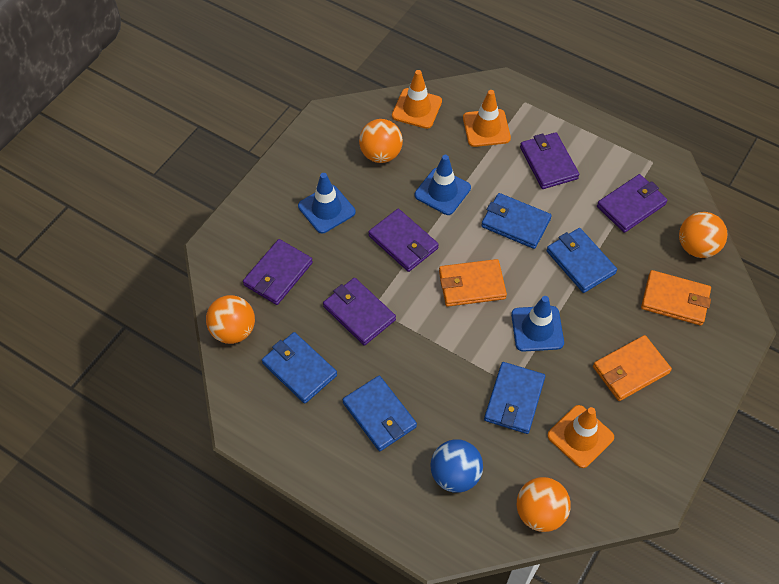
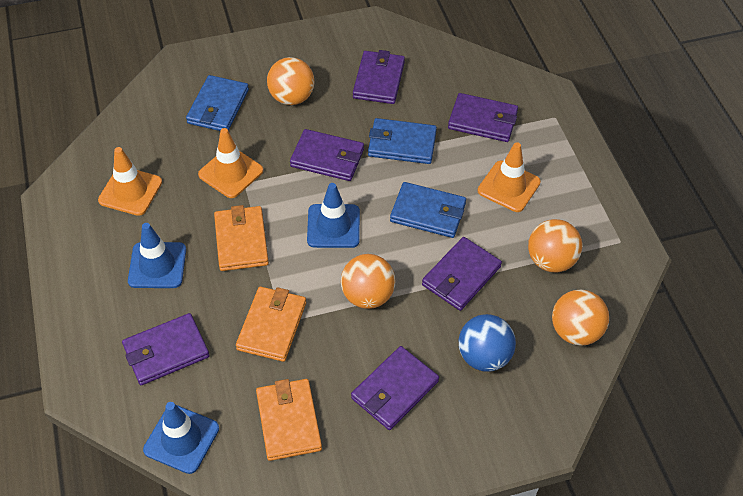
blue wallet: 5 -> 3
purple wallet: 5 -> 6

